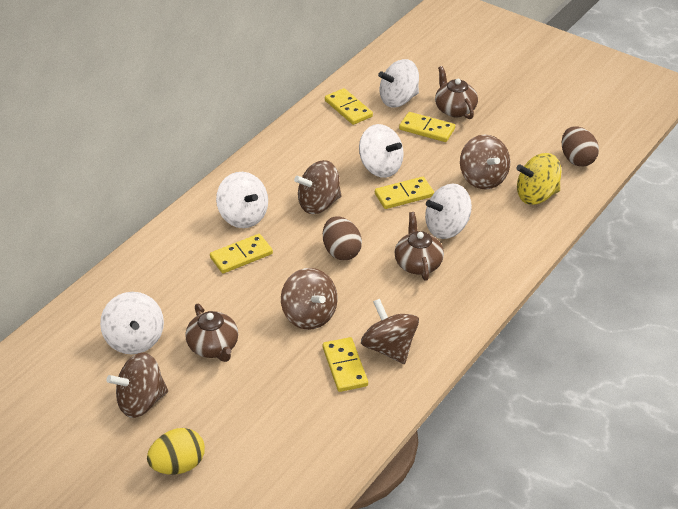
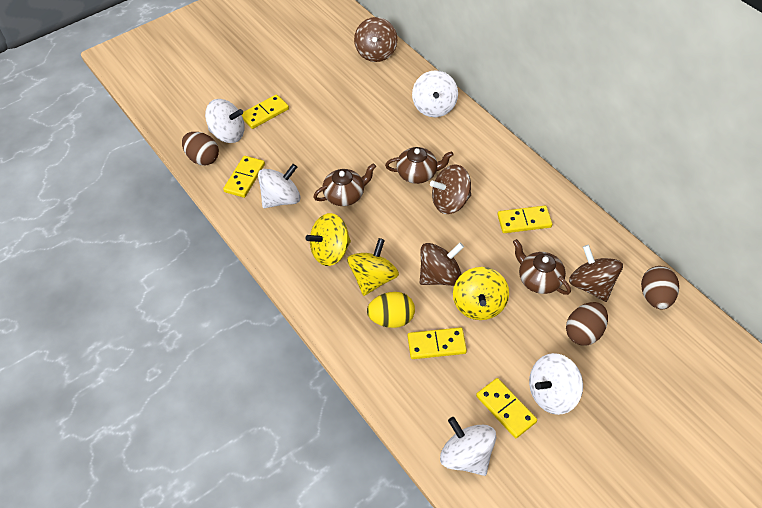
brown egg: 2 -> 3
brown spinning top: 5 -> 4
yellow spinning top: 1 -> 3

